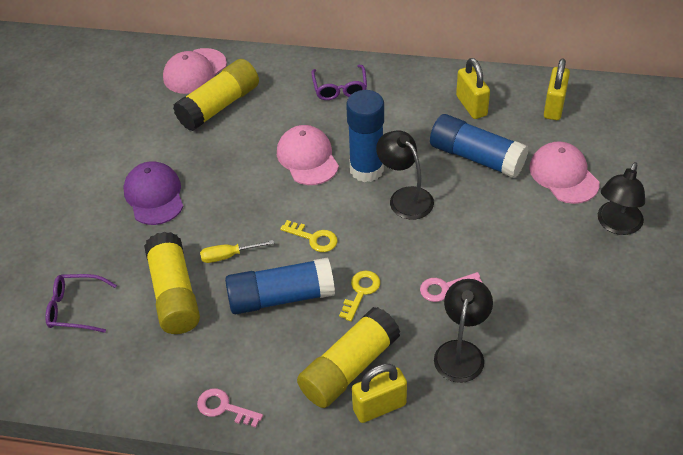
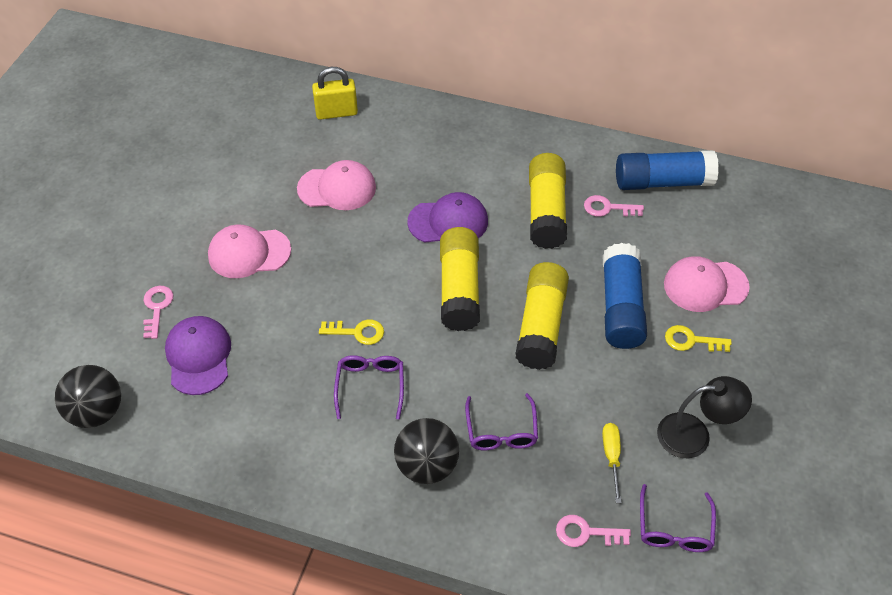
black ball: 0 -> 2
black lamp: 3 -> 1
blue glue stick: 3 -> 2
pink key: 2 -> 3
purple cap: 1 -> 2
purple glasses: 2 -> 3
yellow padlock: 3 -> 1

